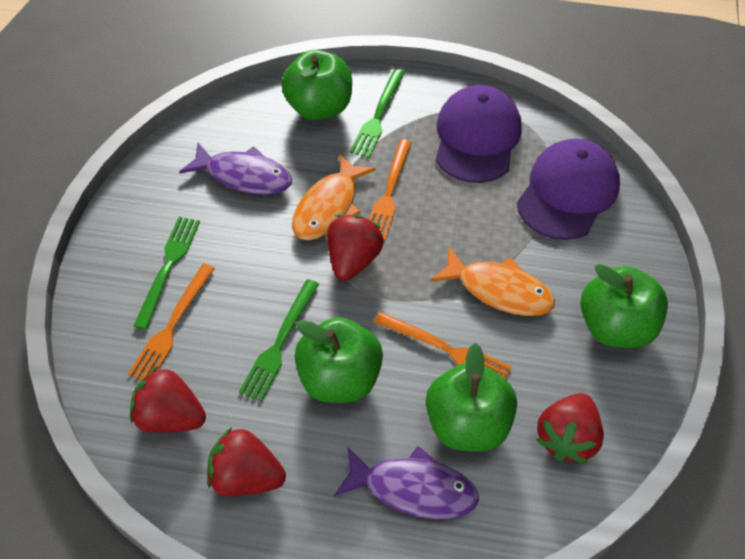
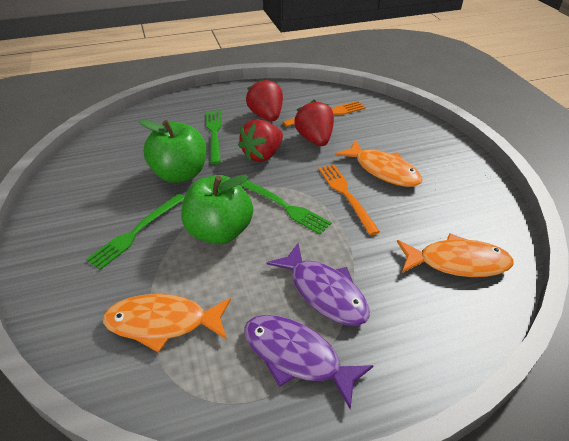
green apple: 4 -> 2
orange fish: 2 -> 3
orange fork: 3 -> 2
purple cap: 2 -> 0
red strawberry: 4 -> 3

